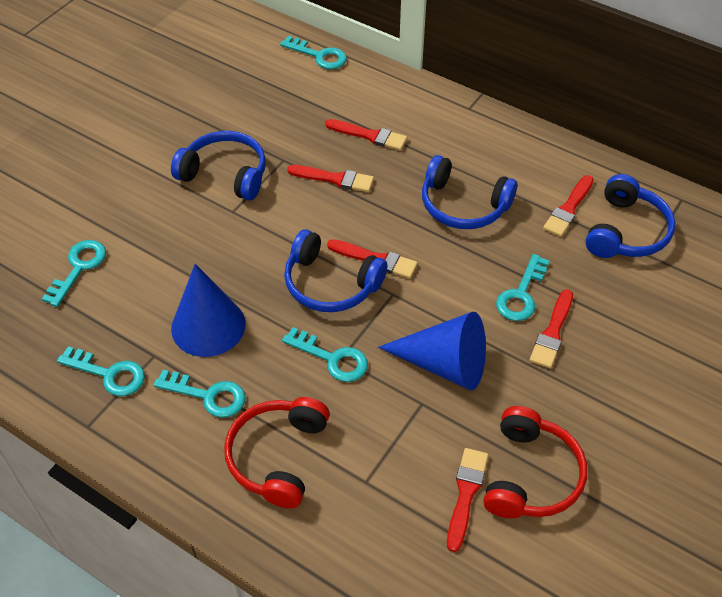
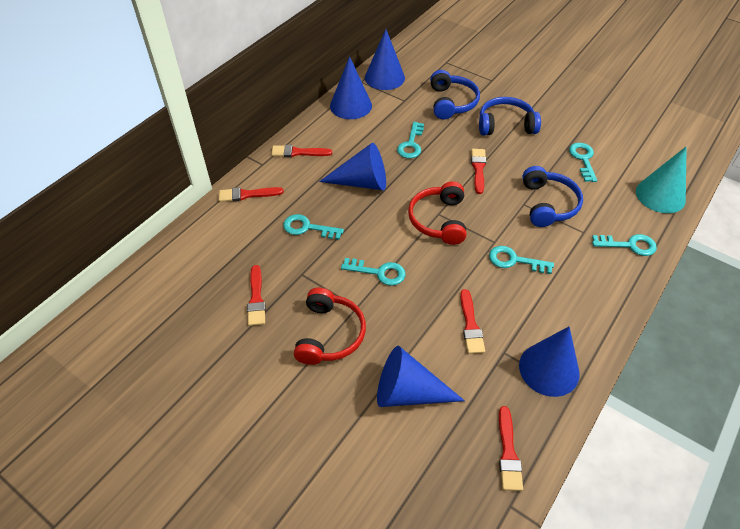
blue cone: 2 -> 5
blue headphones: 4 -> 3
turquoise cone: 0 -> 1

